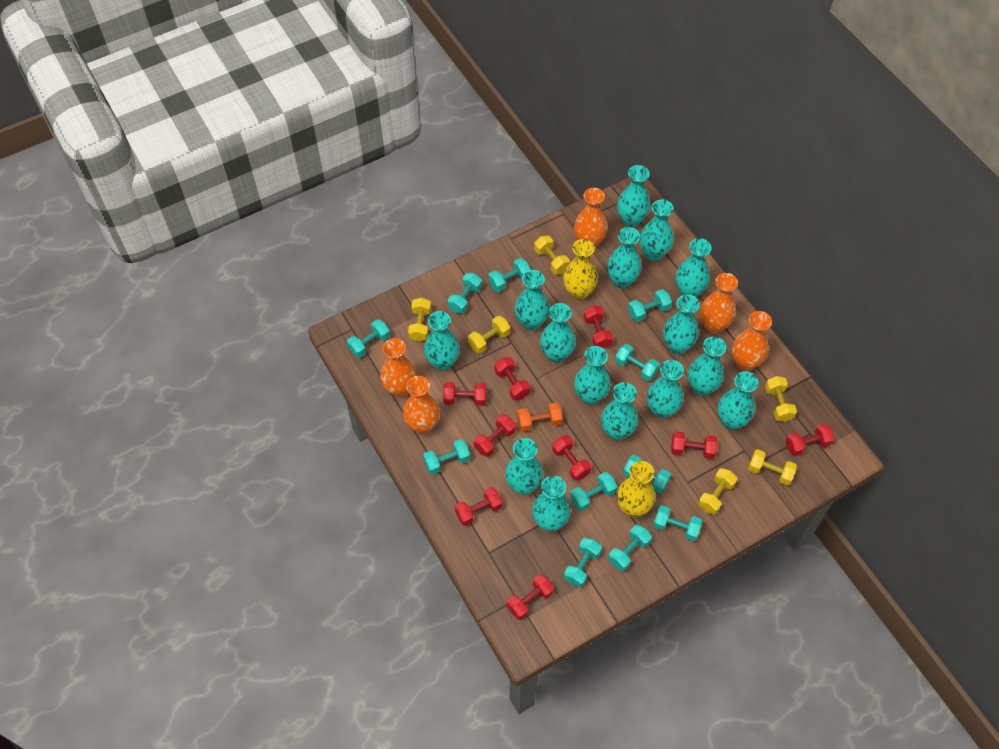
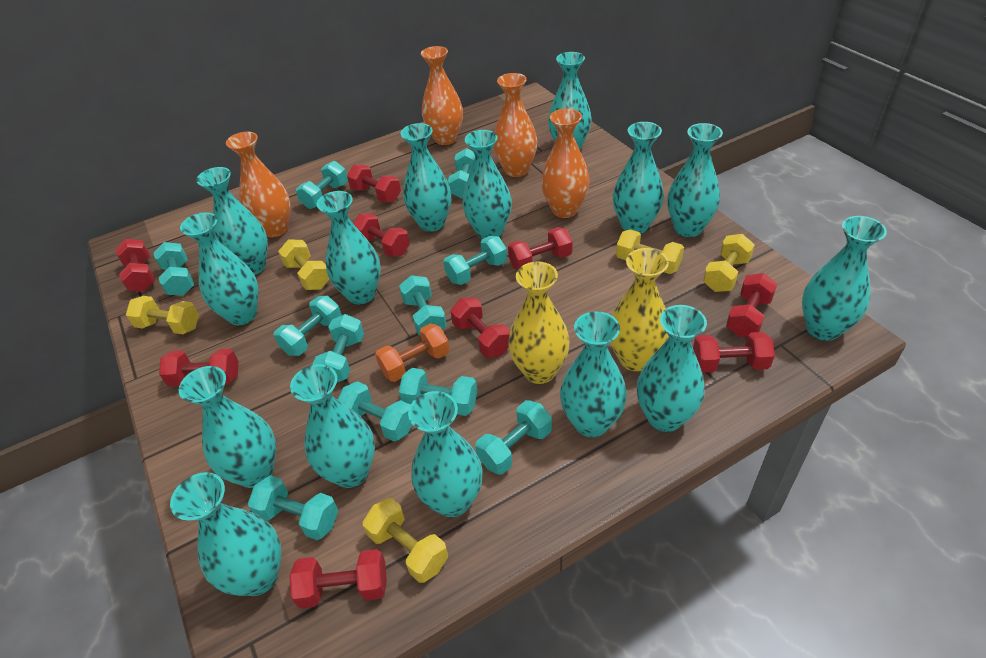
orange vase: 5 -> 4
yellow dumbbell: 6 -> 5

